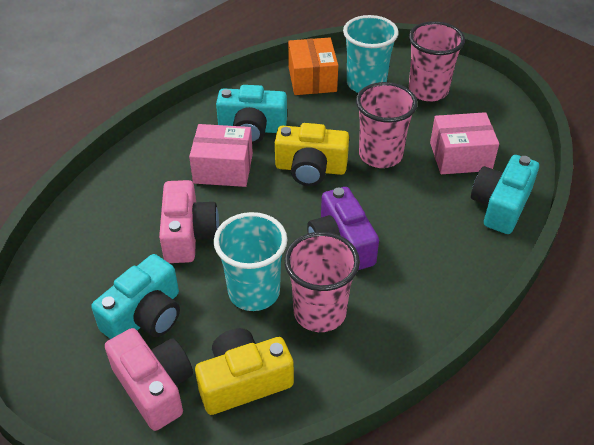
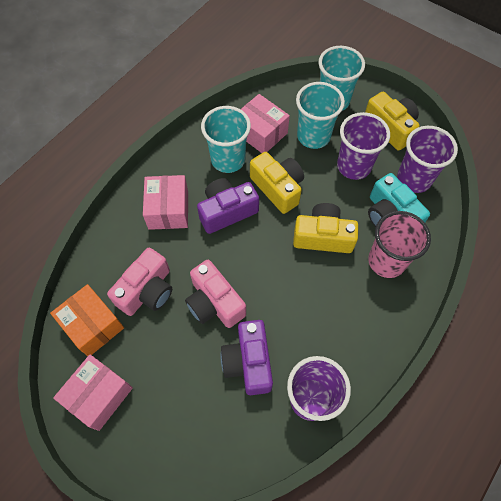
pink box: 2 -> 3
pink cup: 3 -> 1
purple camera: 1 -> 2
purple cup: 0 -> 3
turquoise camera: 3 -> 1
turquoise cup: 2 -> 3
yellow camera: 2 -> 3

